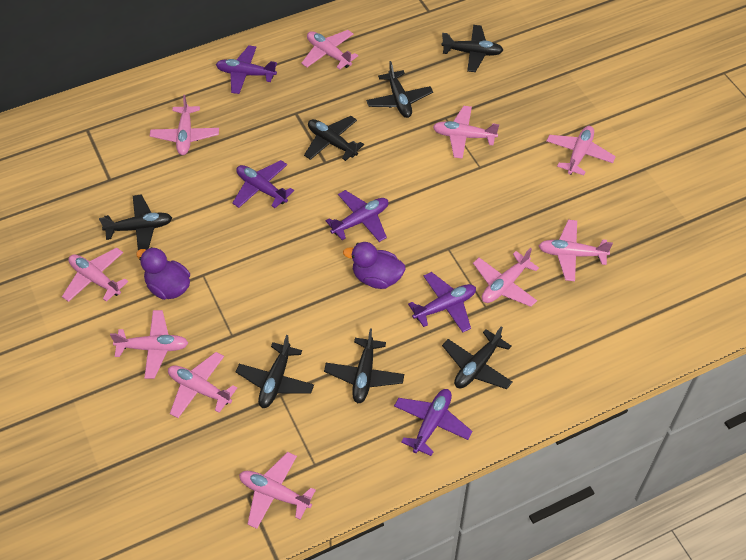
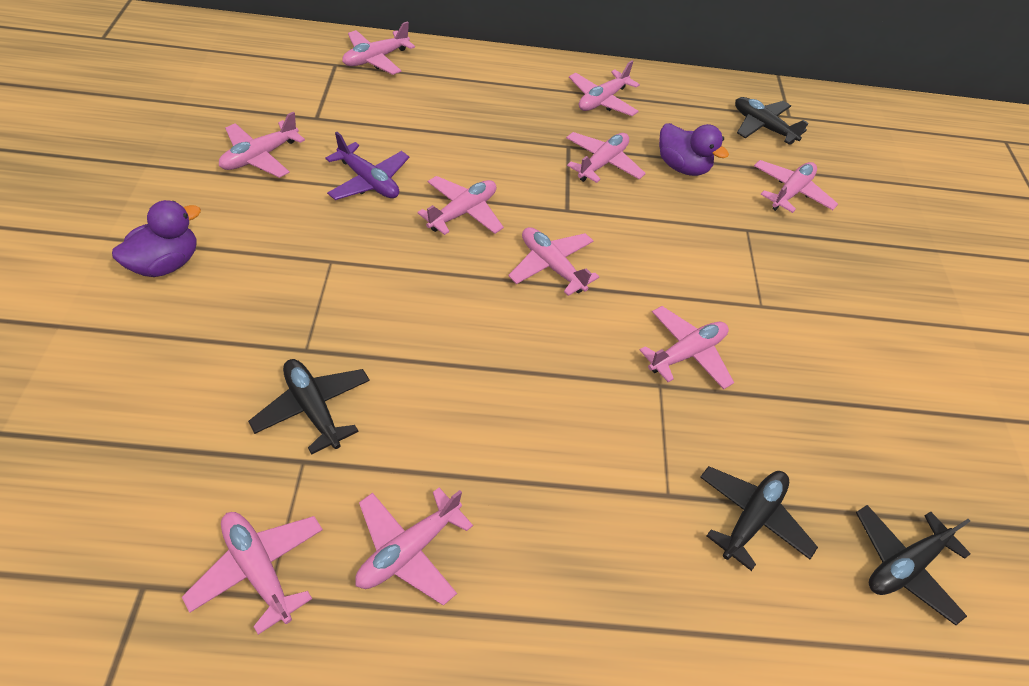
black plane: 7 -> 4
purple plane: 5 -> 1

